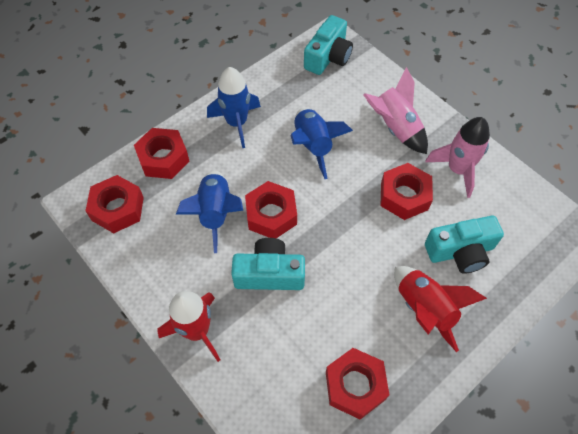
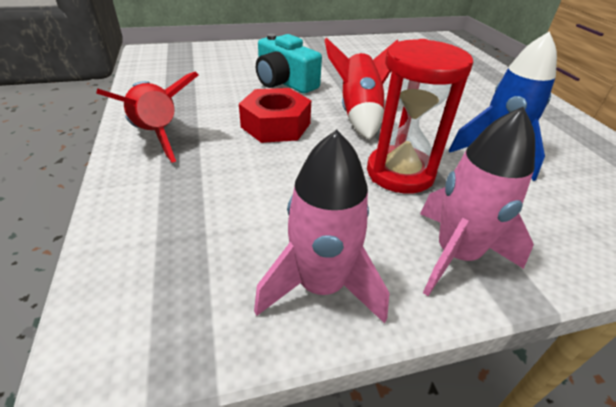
blue rocket: 3 -> 1
red hourglass: 0 -> 1
red nut: 5 -> 1
turquoise camera: 3 -> 1

